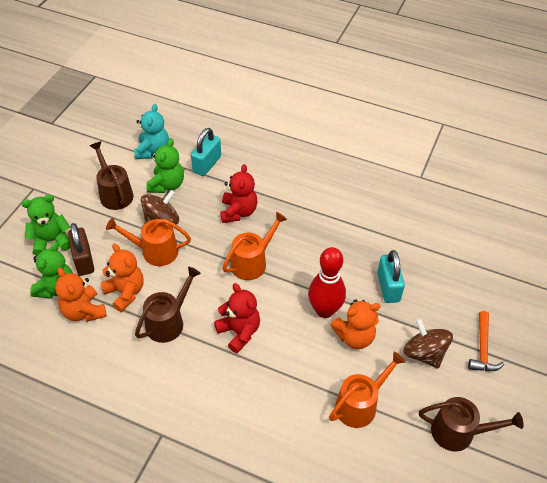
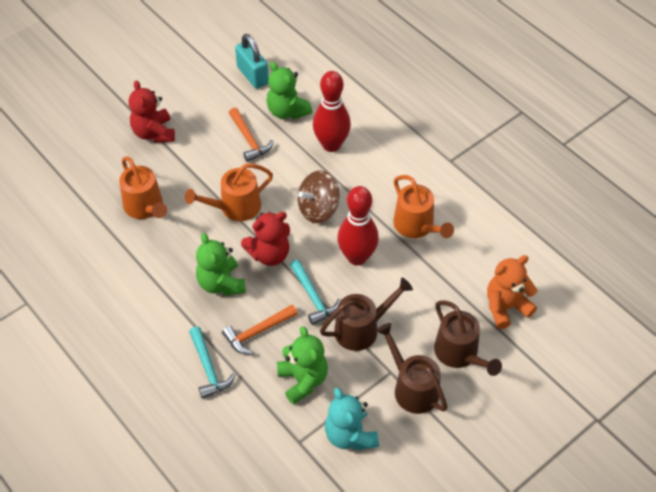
brown padlock: 1 -> 0
brown spinning top: 2 -> 1
orange hammer: 1 -> 2
orange teddy bear: 3 -> 1
red bowling pin: 1 -> 2
turquoise hammer: 0 -> 2
turquoise padlock: 2 -> 1

